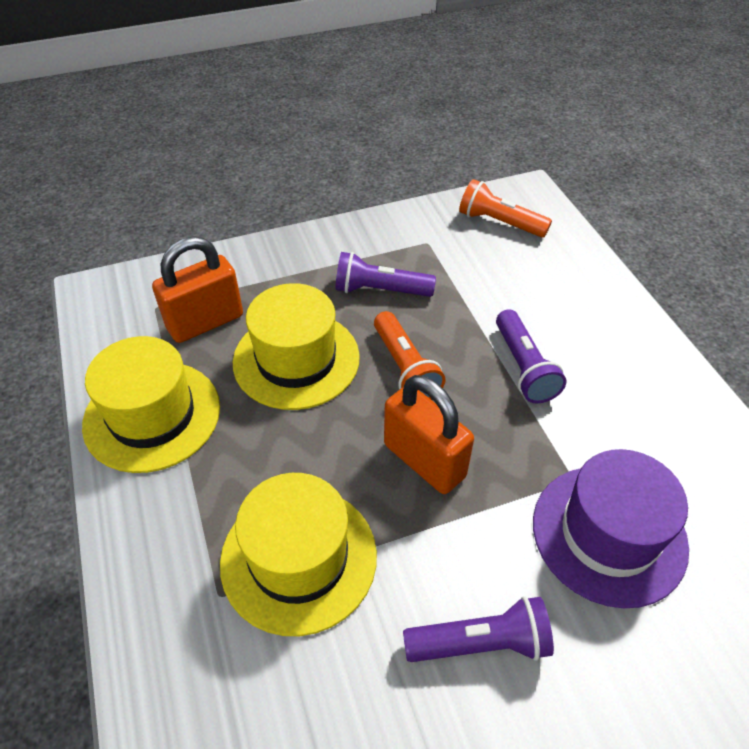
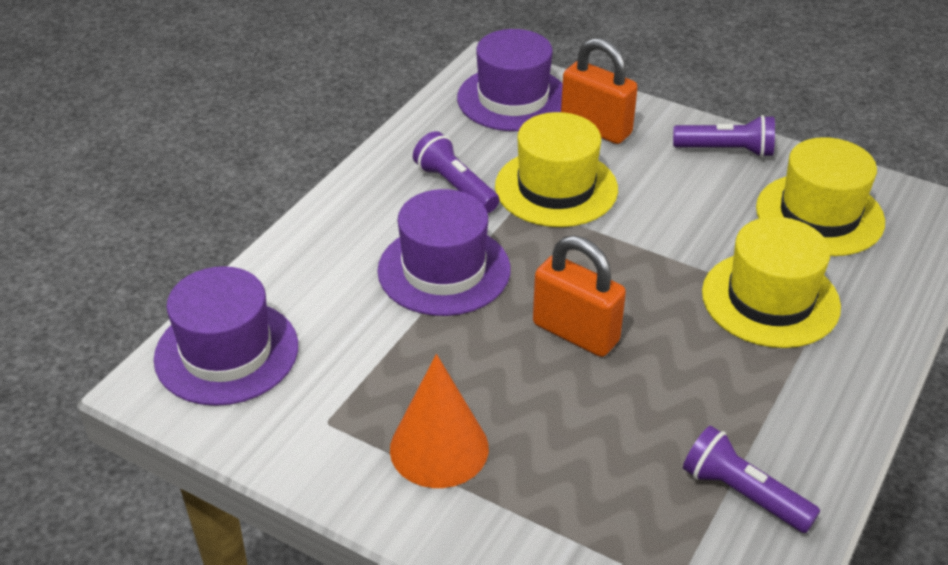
orange cone: 0 -> 1
orange flashlight: 2 -> 0
purple hat: 1 -> 3

